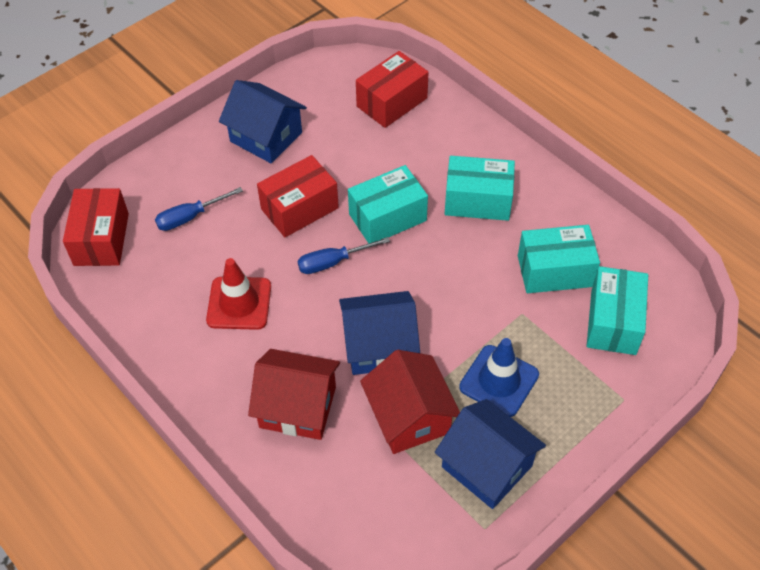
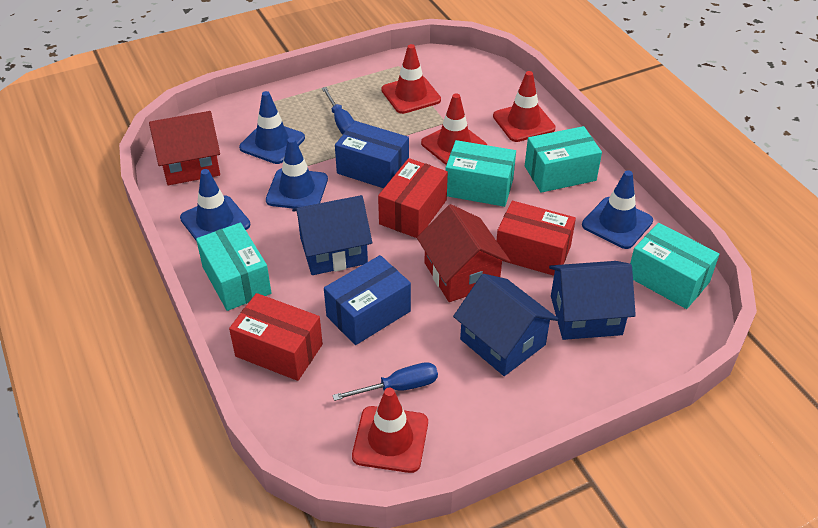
blue box: 0 -> 2
blue traffic cone: 1 -> 4
red traffic cone: 1 -> 4

